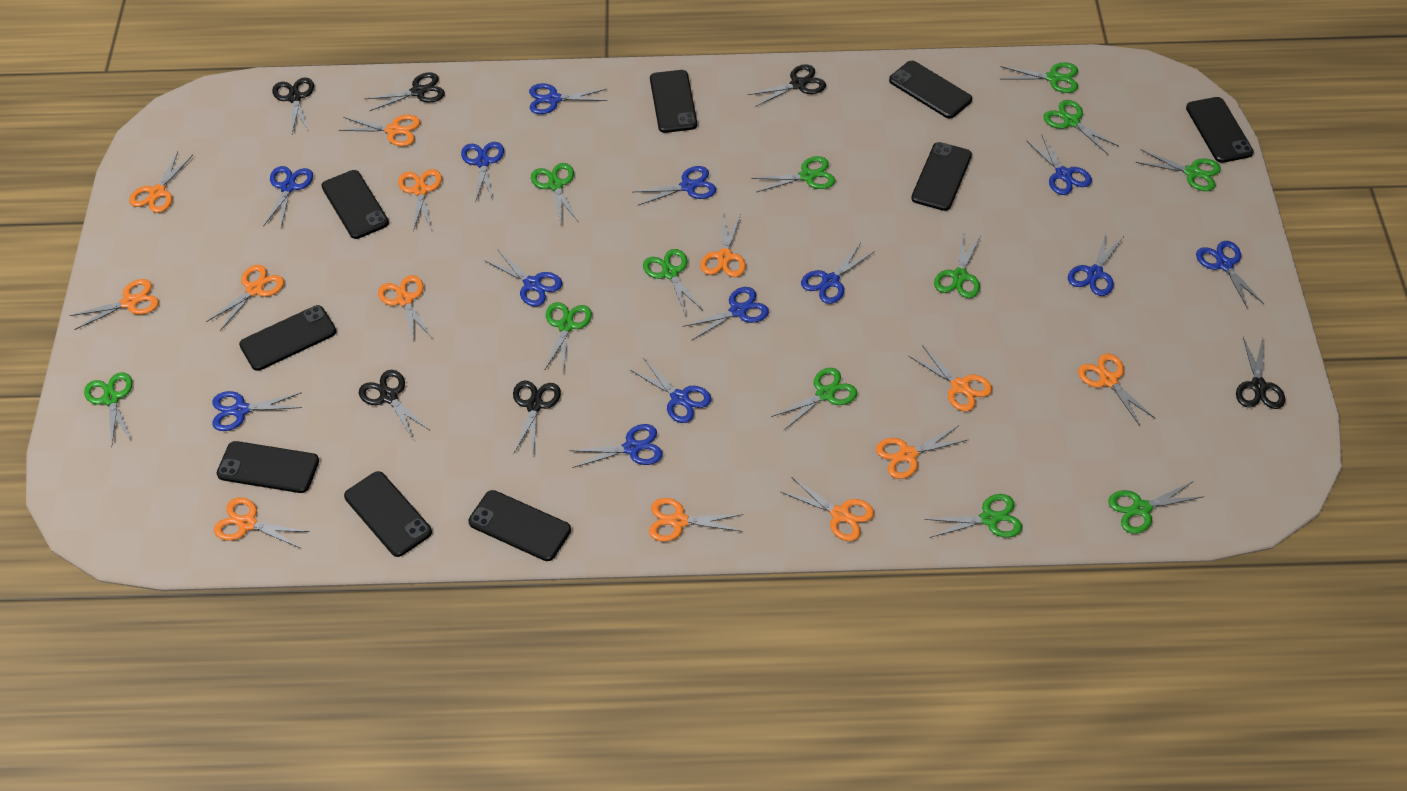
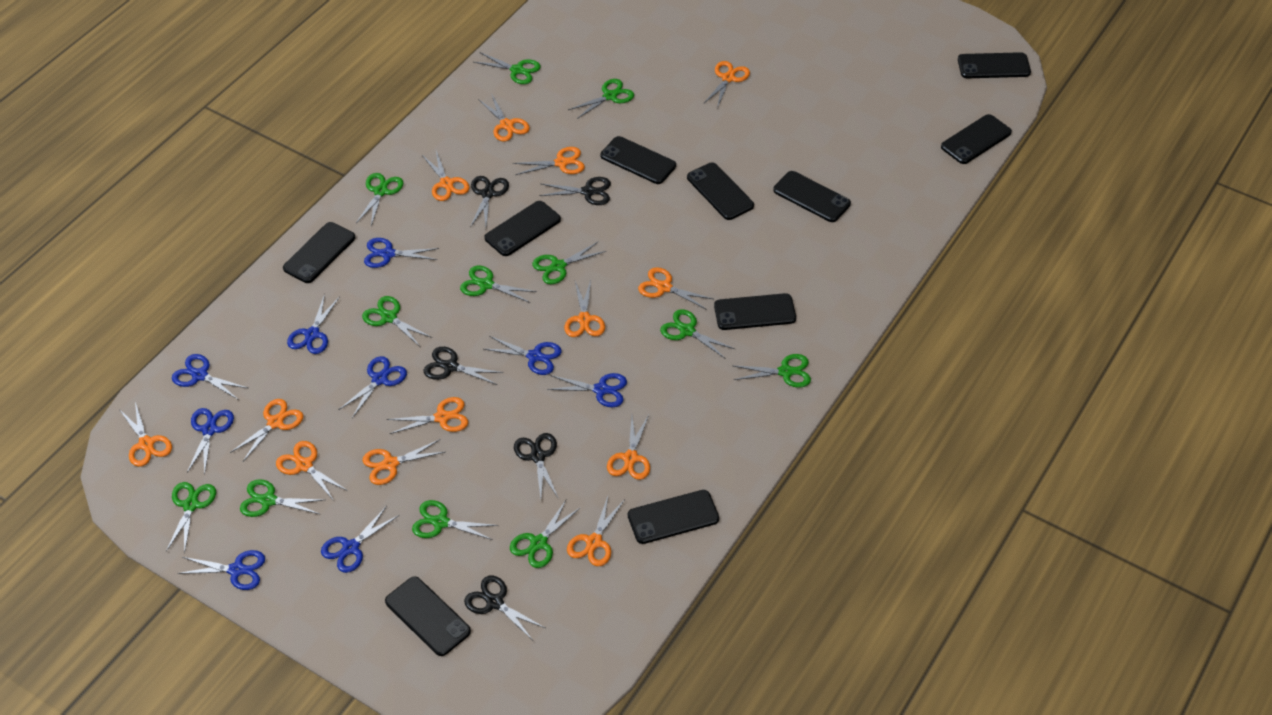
black phone: 9 -> 10
black scissors: 6 -> 5
blue scissors: 13 -> 9

